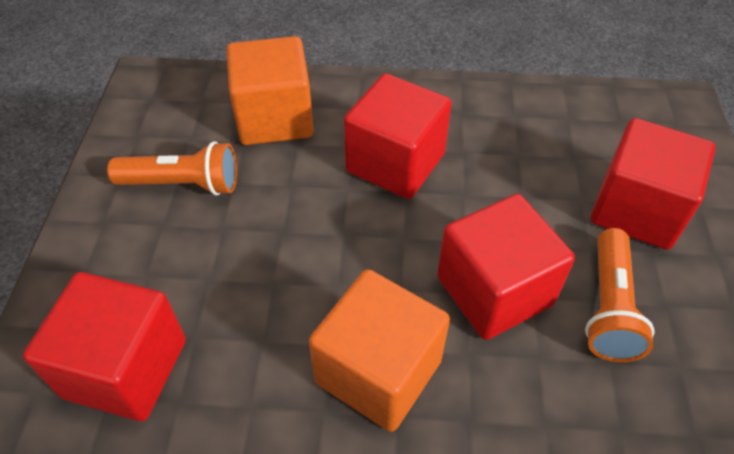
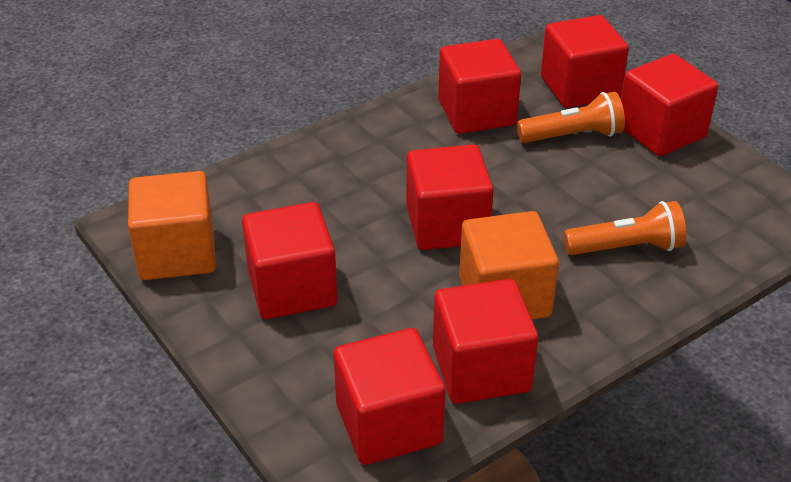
red cube: 4 -> 7

